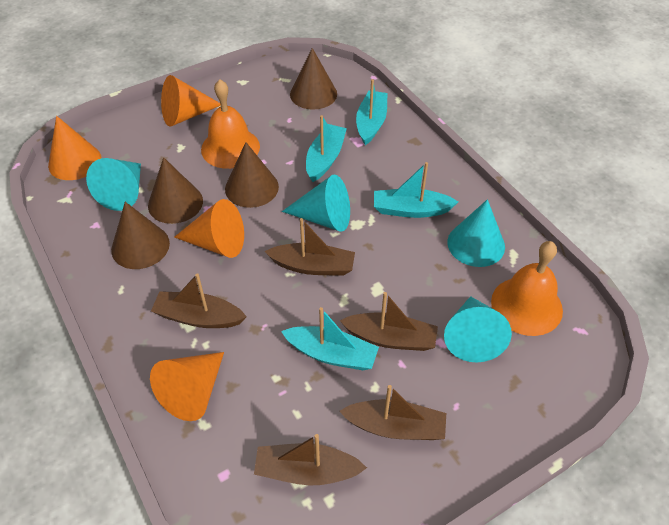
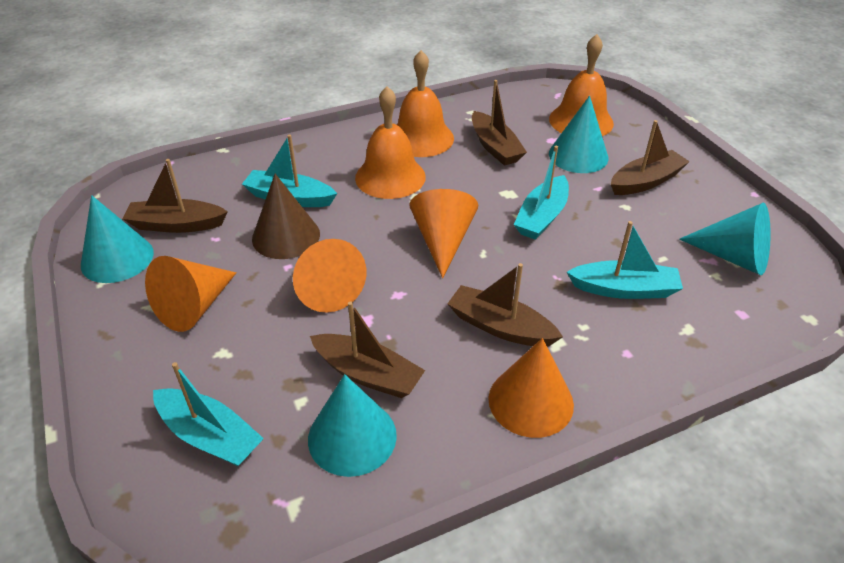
brown cone: 4 -> 1
orange bell: 2 -> 3

